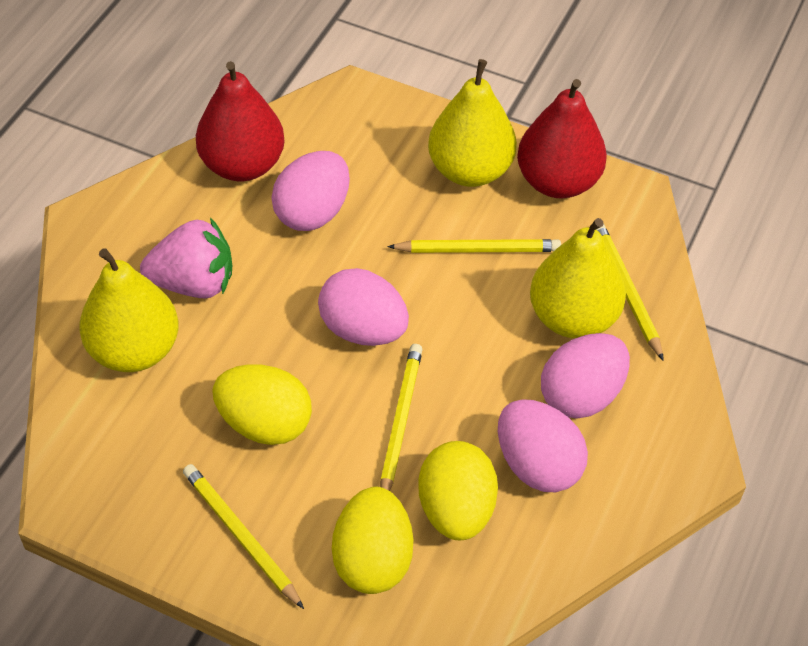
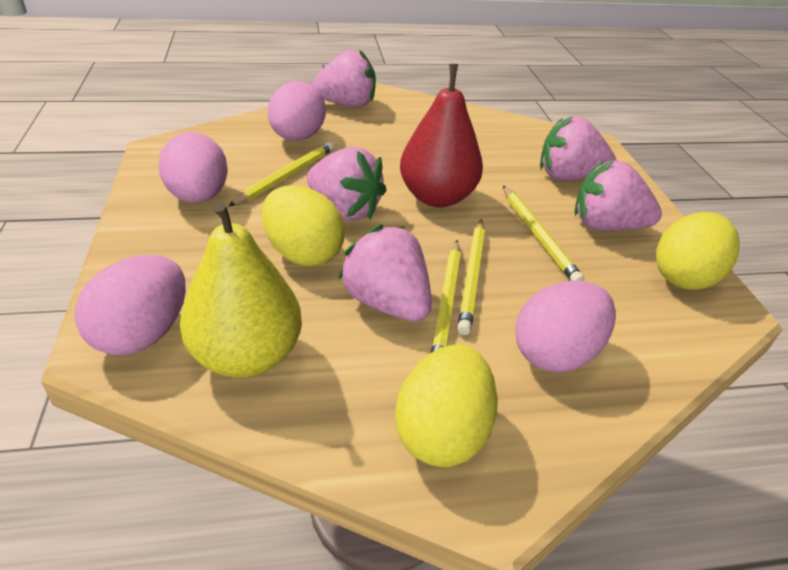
pink strawberry: 1 -> 5
red pear: 2 -> 1
yellow pear: 3 -> 1

